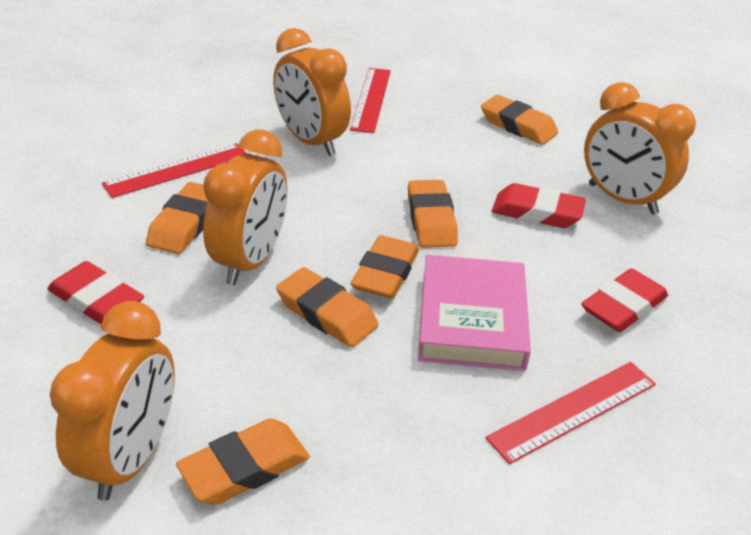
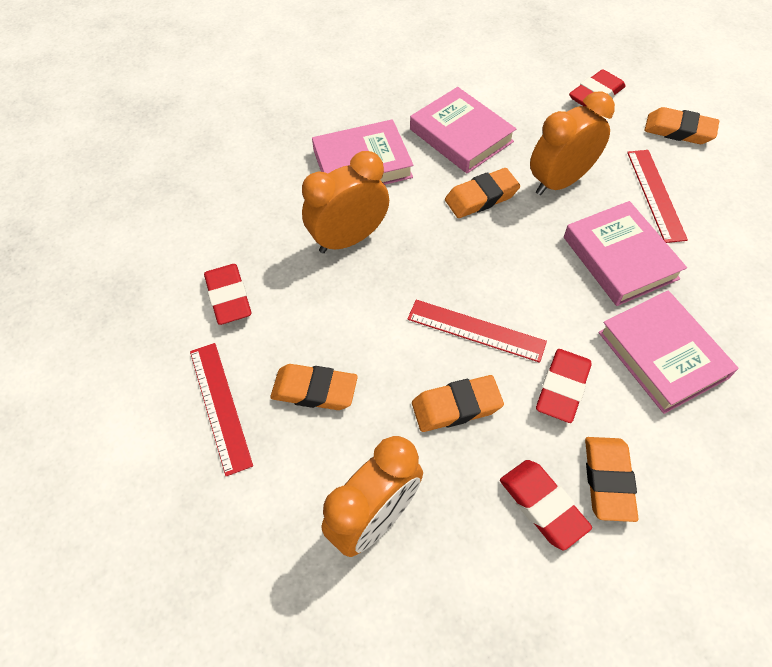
orange clock: 4 -> 3
orange eraser: 6 -> 5
pink book: 1 -> 4
red eraser: 3 -> 4

